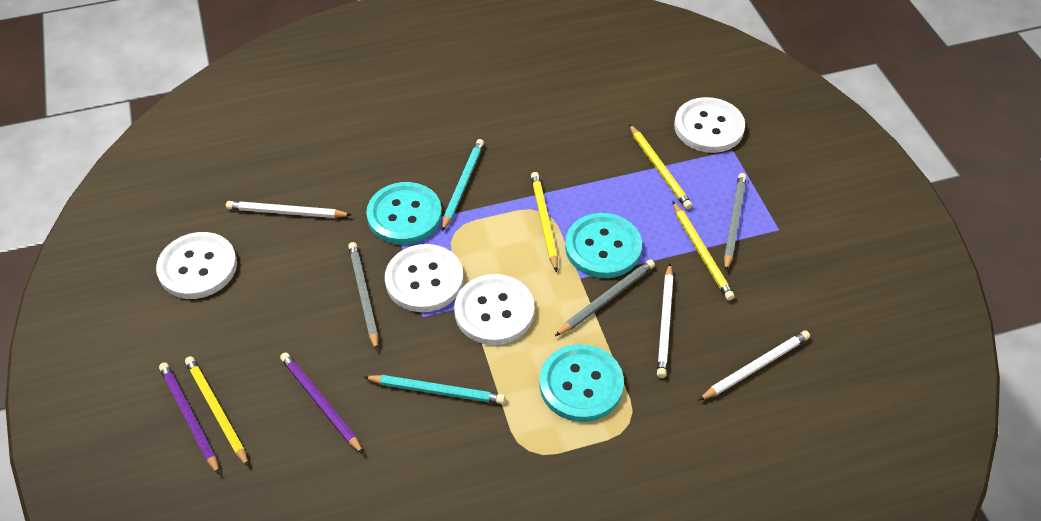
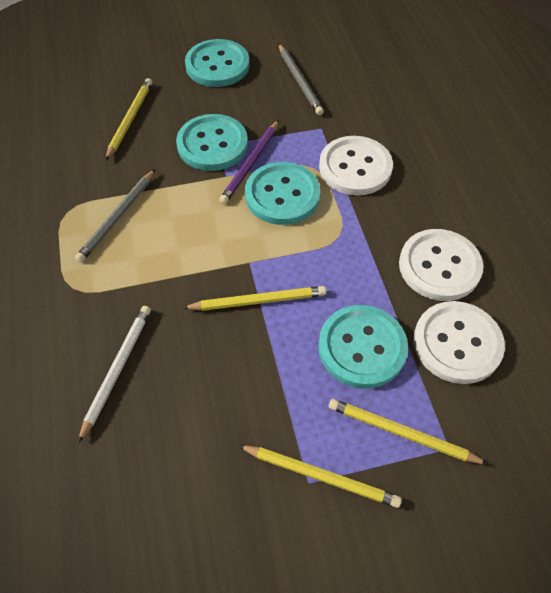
grey pencil: 3 -> 2
purple pencil: 2 -> 1
turquoise button: 3 -> 4
turquoise pencil: 2 -> 0
white button: 4 -> 3
white pencil: 3 -> 1

